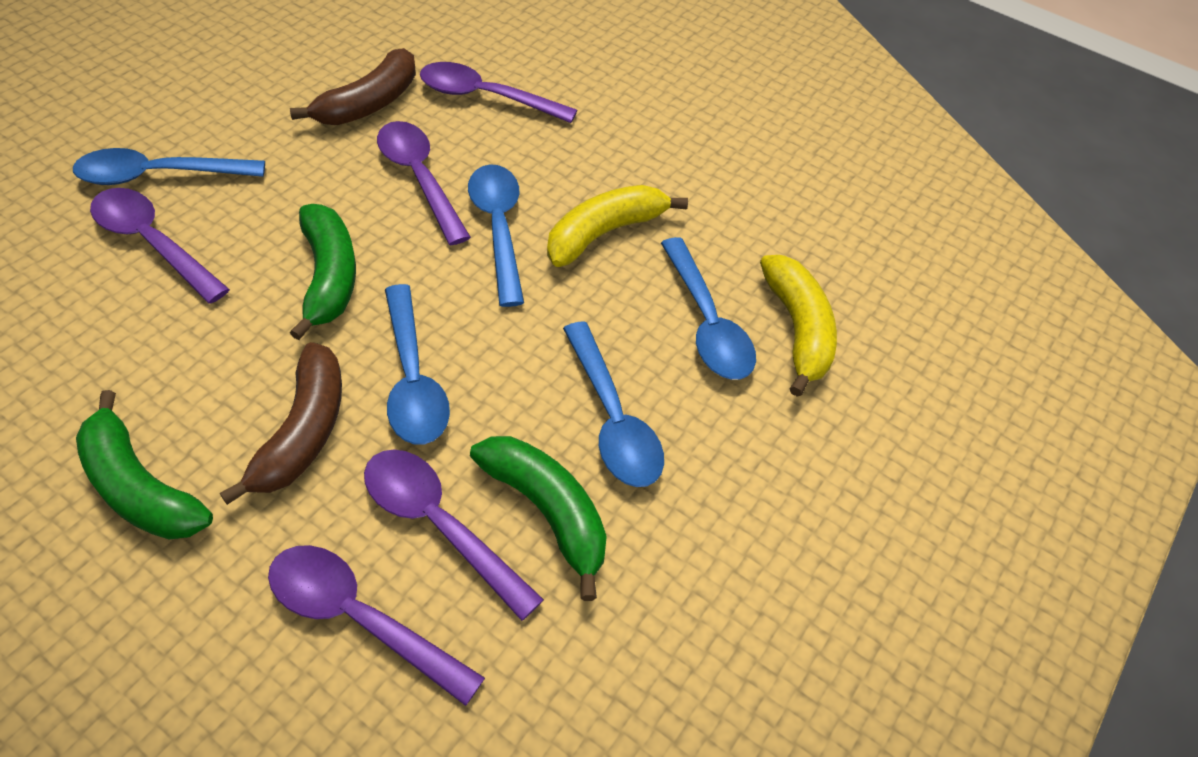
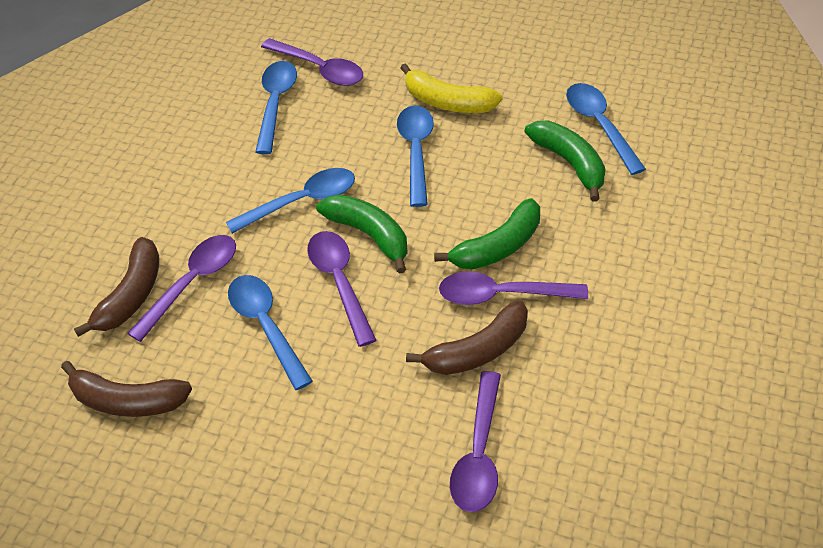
brown banana: 2 -> 3
yellow banana: 2 -> 1

